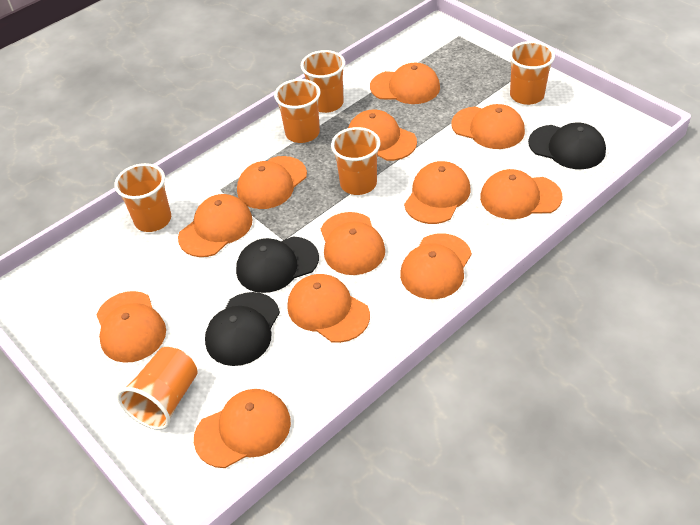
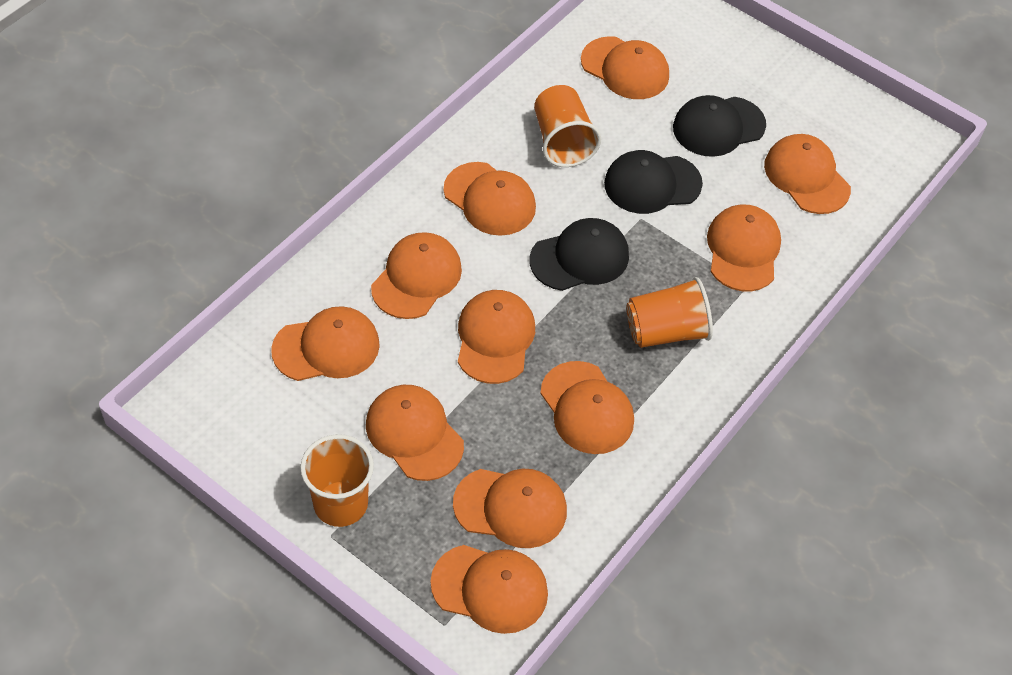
orange cap: 12 -> 11
orange cup: 6 -> 3

